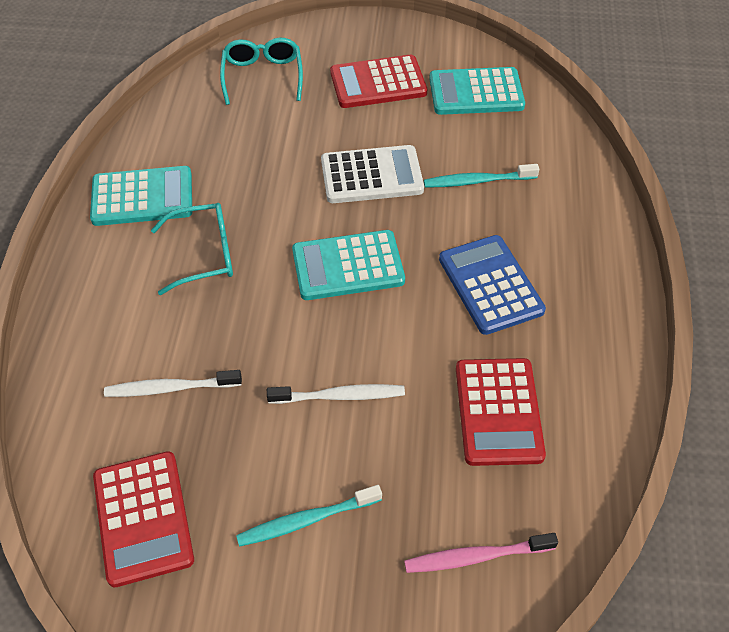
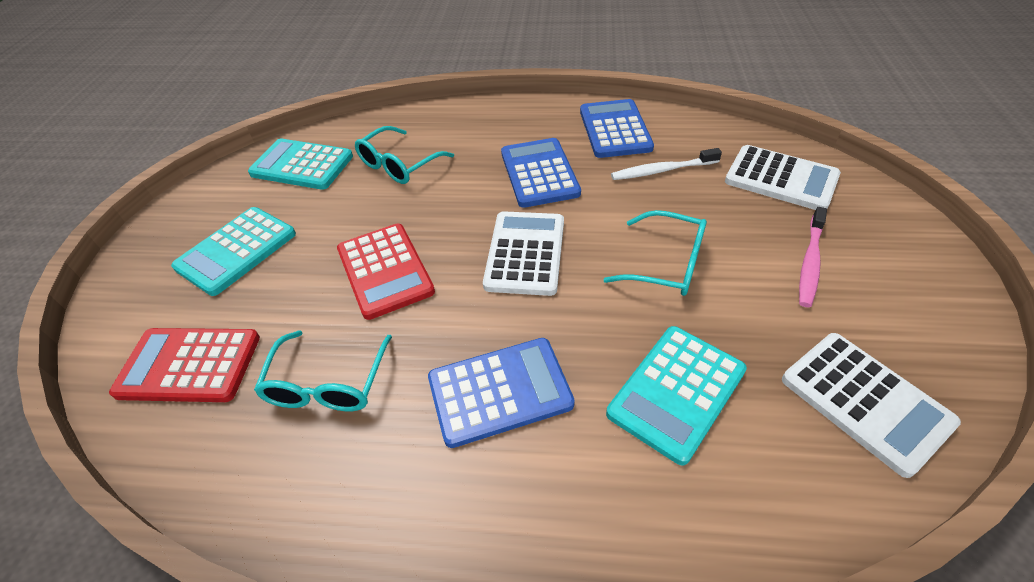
blue calculator: 1 -> 3
red calculator: 3 -> 2
turquoise glasses: 2 -> 3
turquoise toothbrush: 2 -> 0
white calculator: 1 -> 3
white toothbrush: 2 -> 1

